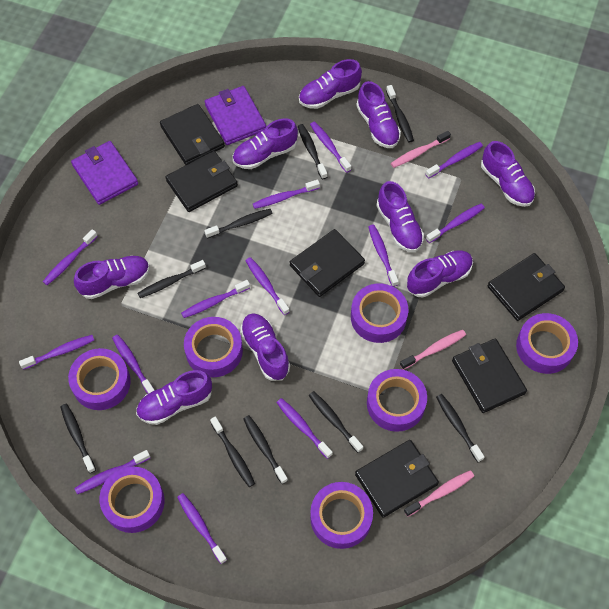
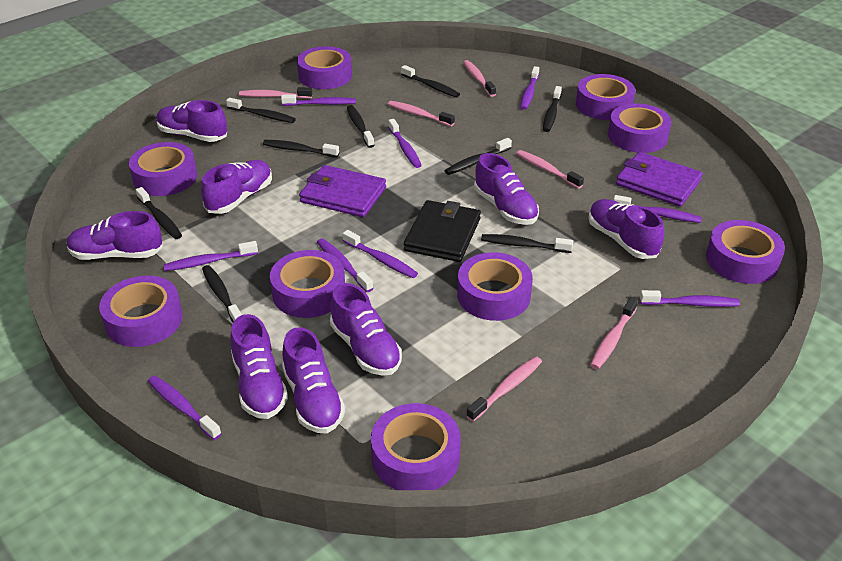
black wallet: 6 -> 1
pink toothbrush: 3 -> 6
purple shoe: 9 -> 8
purple tape: 7 -> 9
purple toothbrush: 13 -> 9

